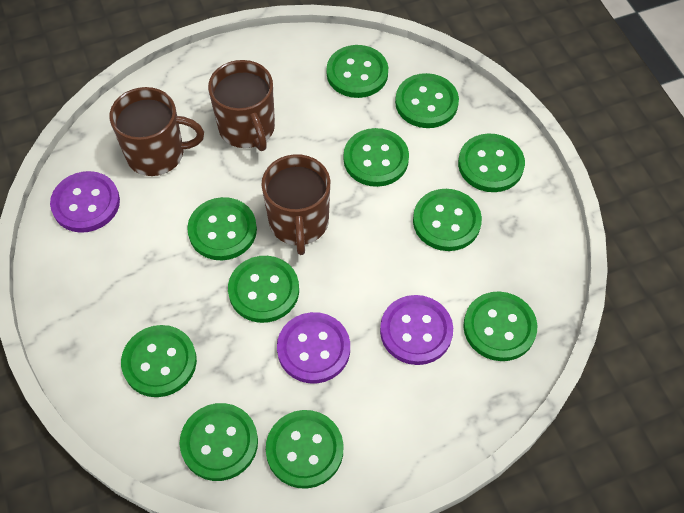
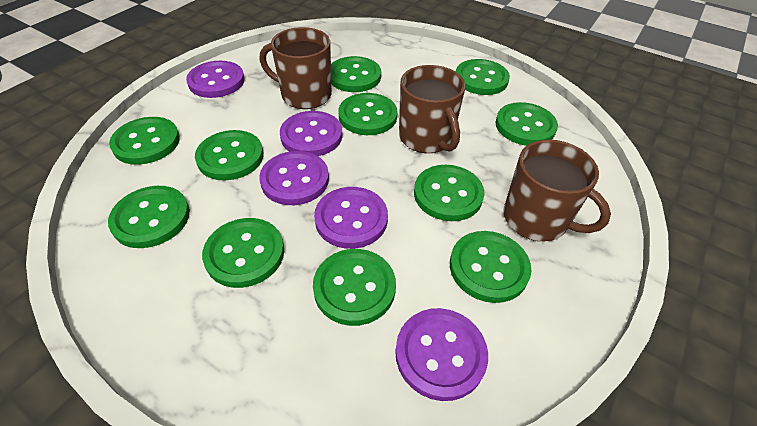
purple button: 3 -> 5

